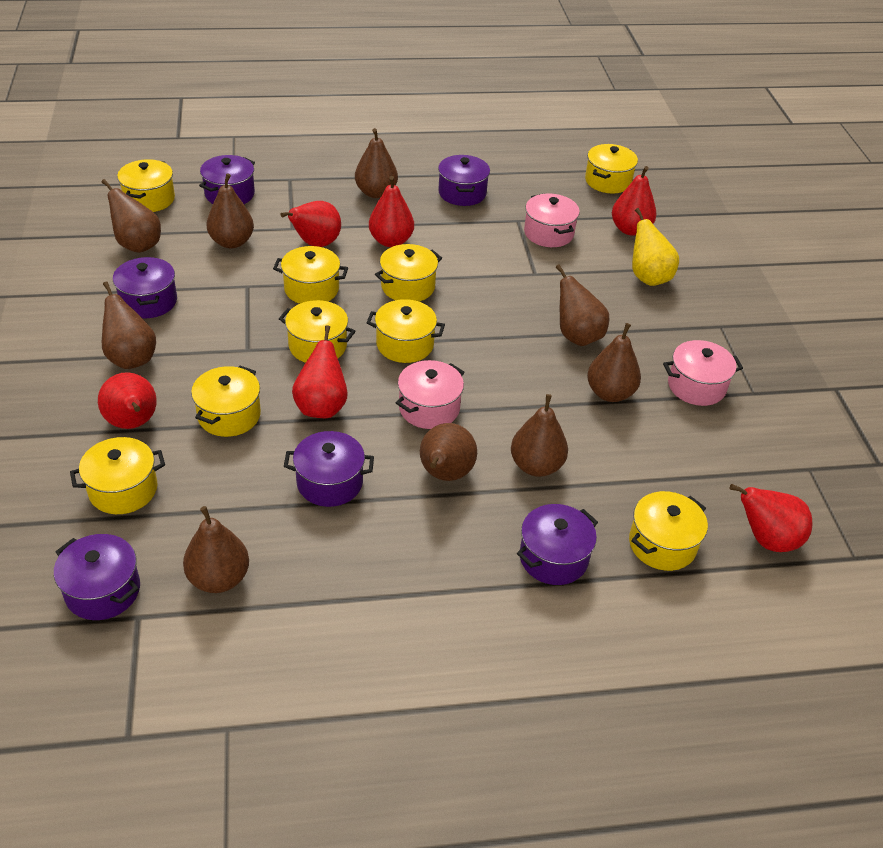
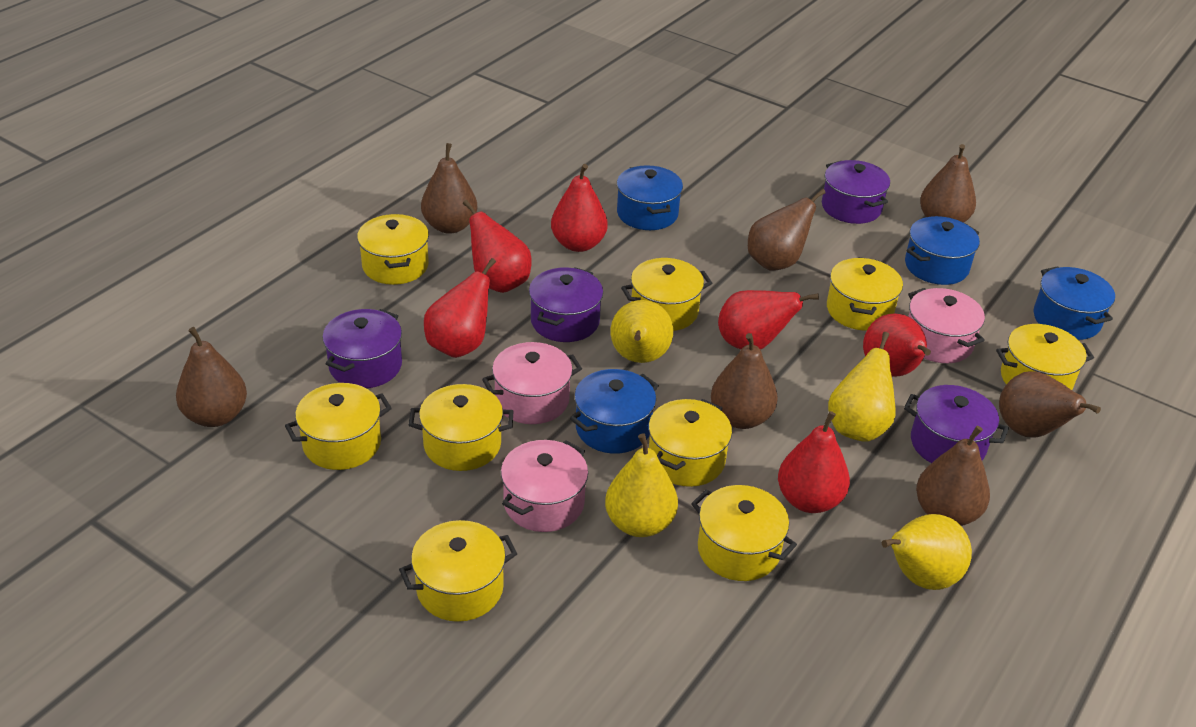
blue pot: 0 -> 4
brown pear: 9 -> 7
purple pot: 6 -> 4
yellow pear: 1 -> 4

